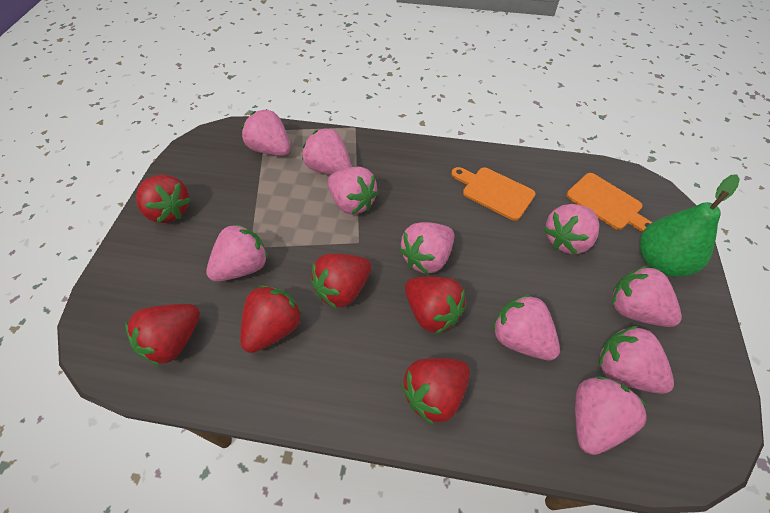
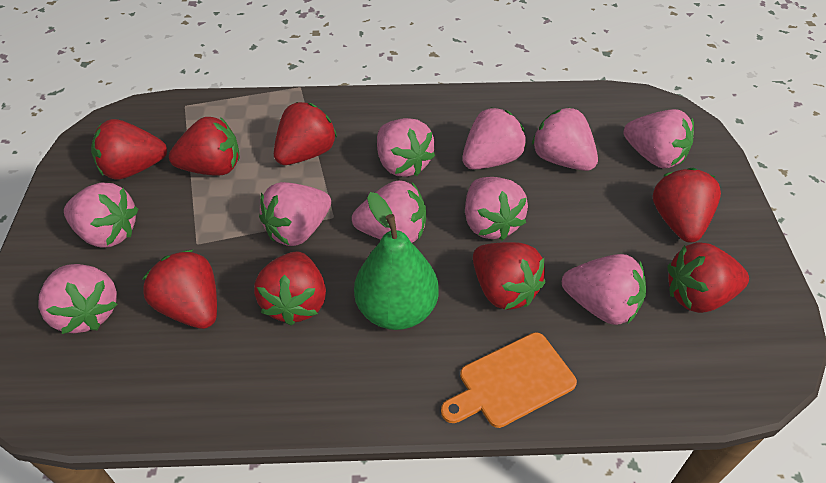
orange cutting board: 2 -> 1
red strawberry: 6 -> 8

